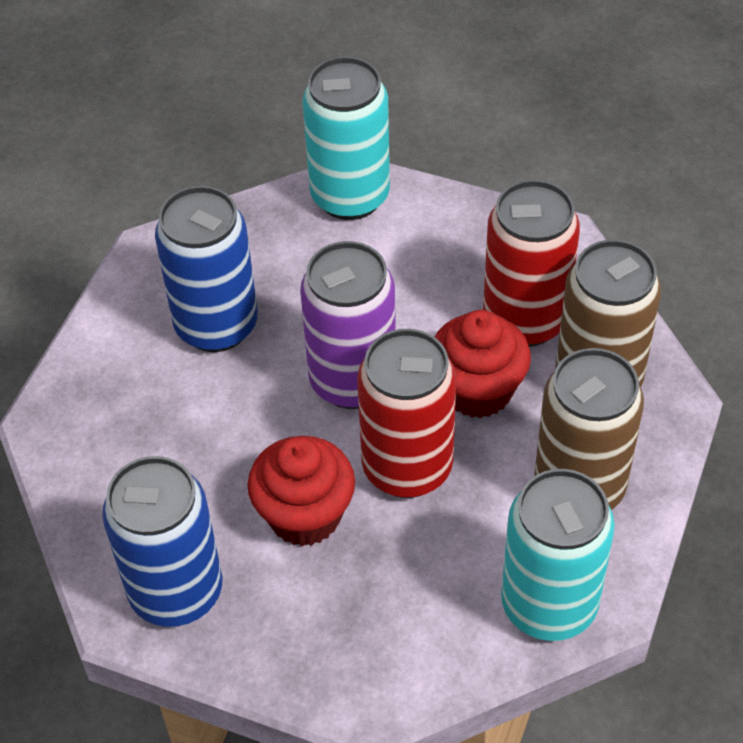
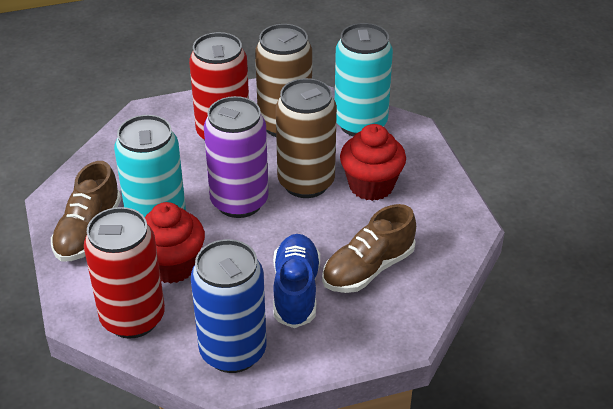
blue can: 2 -> 1
blue shoe: 0 -> 1
brown shoe: 0 -> 2

